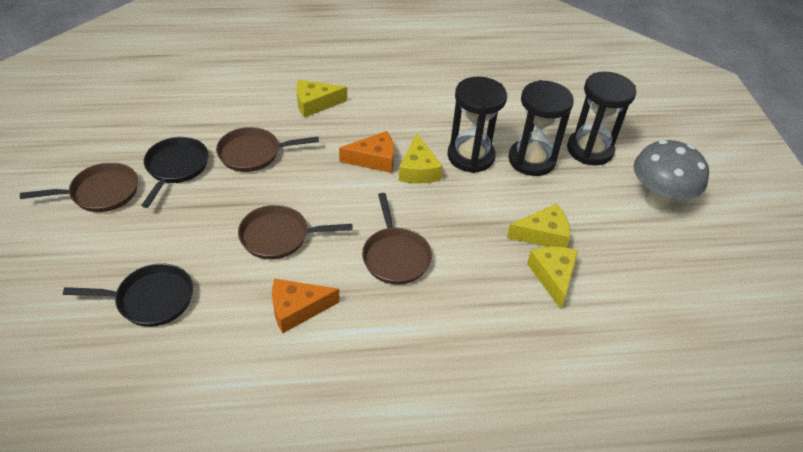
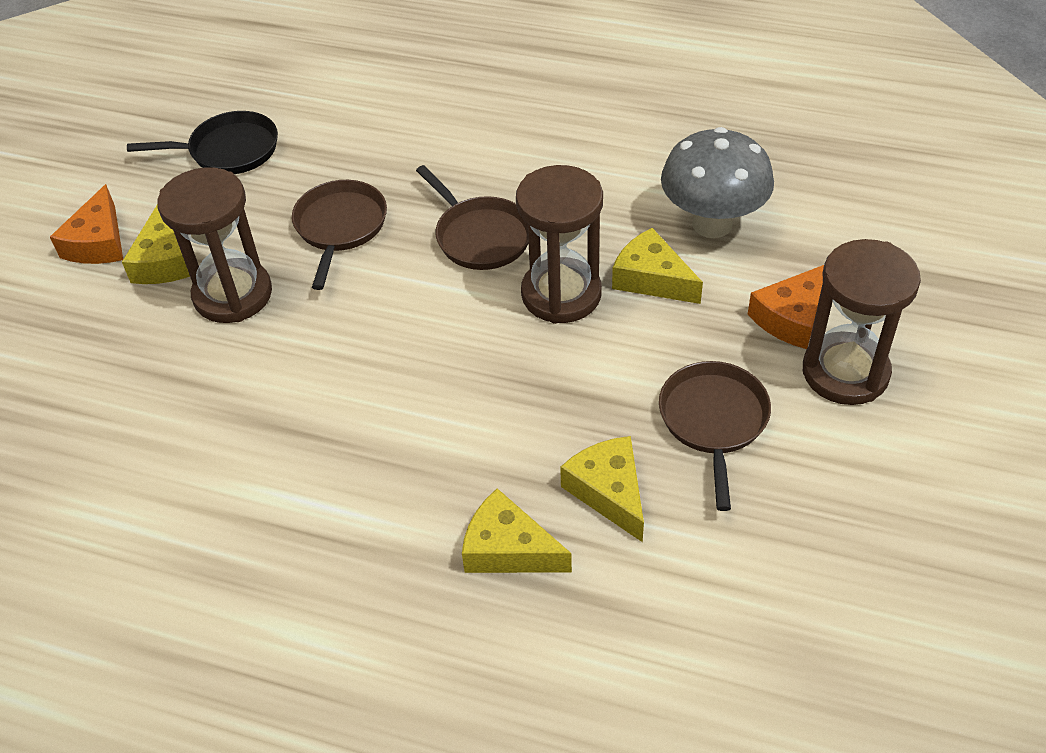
black hourglass: 3 -> 0
black pan: 2 -> 1
brown hourglass: 0 -> 3
brown pan: 4 -> 3

